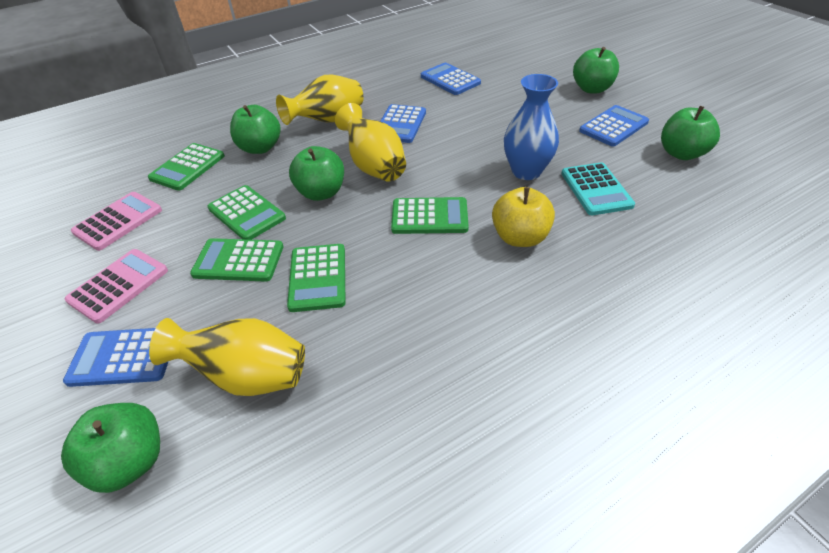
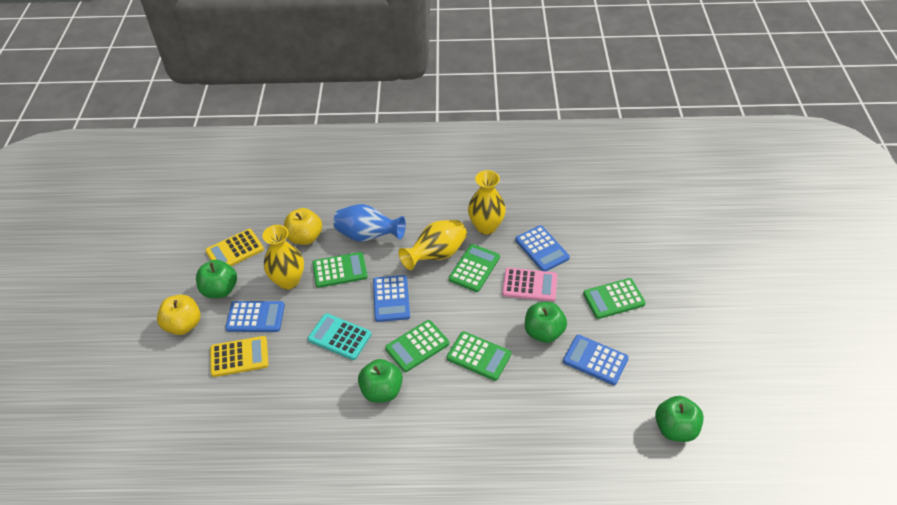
green apple: 5 -> 4
pink calculator: 2 -> 1
yellow apple: 1 -> 2
yellow calculator: 0 -> 2

